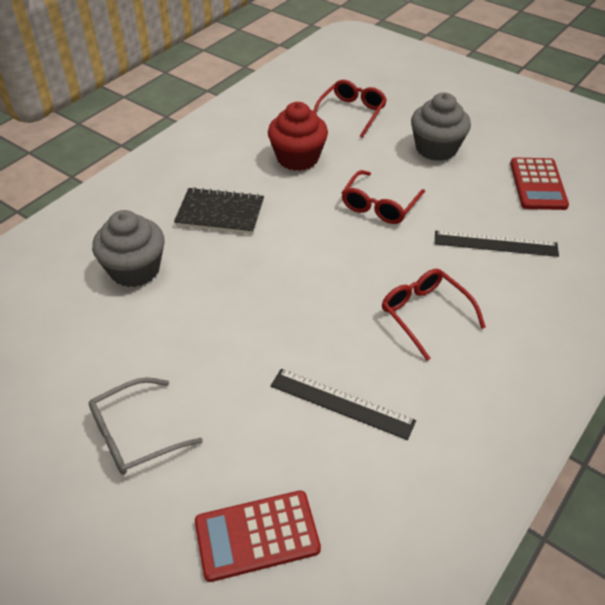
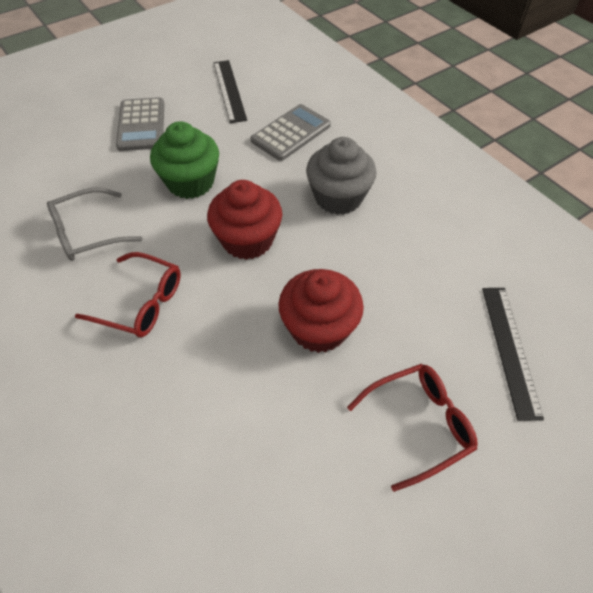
black notebook: 1 -> 0
green cupcake: 0 -> 1
grey calculator: 0 -> 2
grey cupcake: 2 -> 1
red calculator: 2 -> 0
red cupcake: 1 -> 2
red glasses: 3 -> 2

